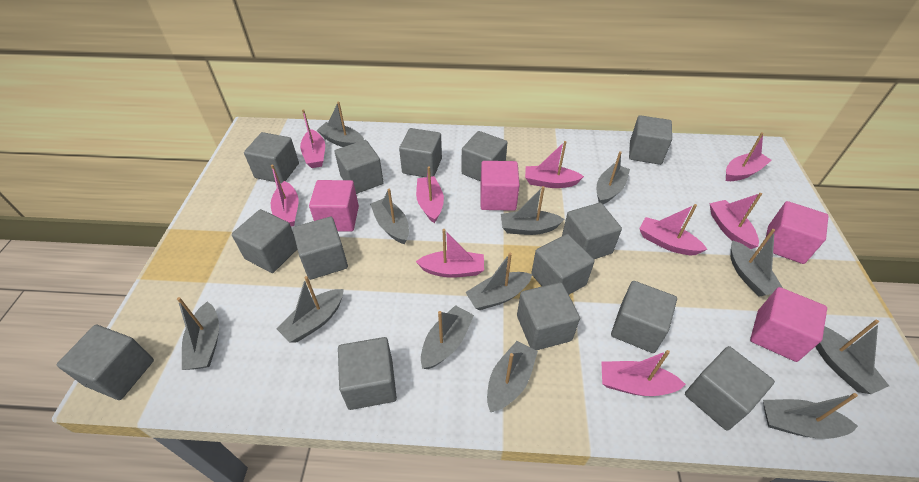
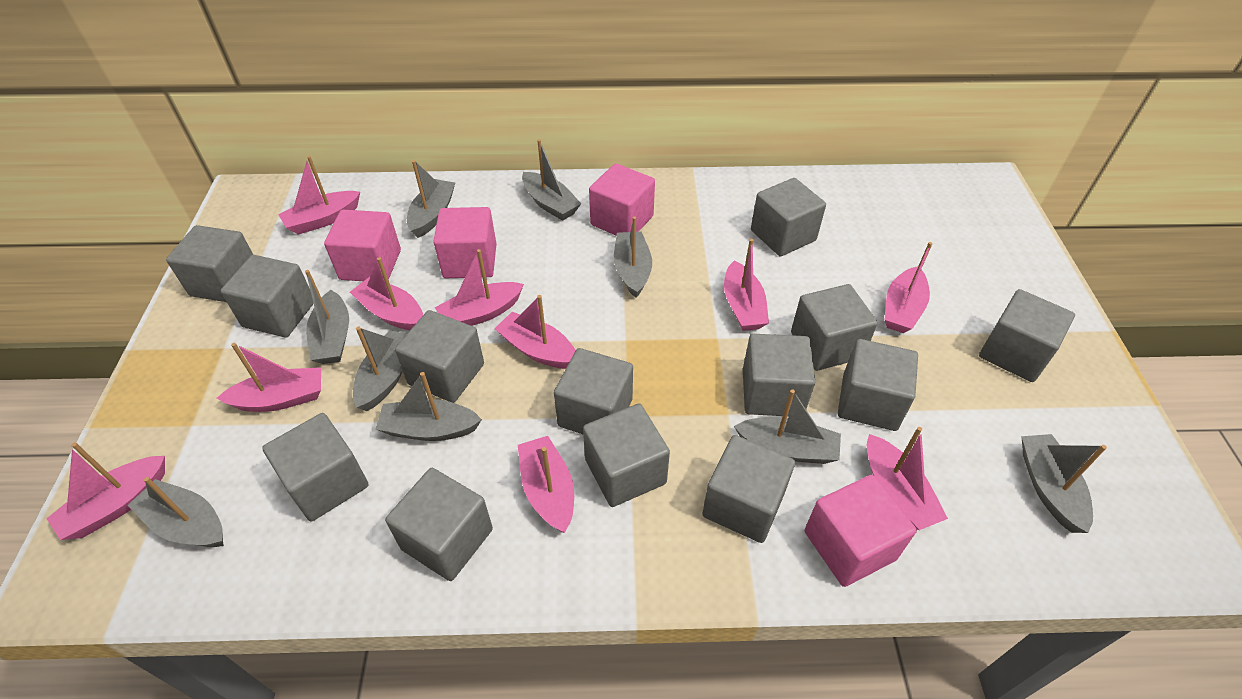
grey boat: 12 -> 9
grey cube: 14 -> 13
pink boat: 9 -> 10

